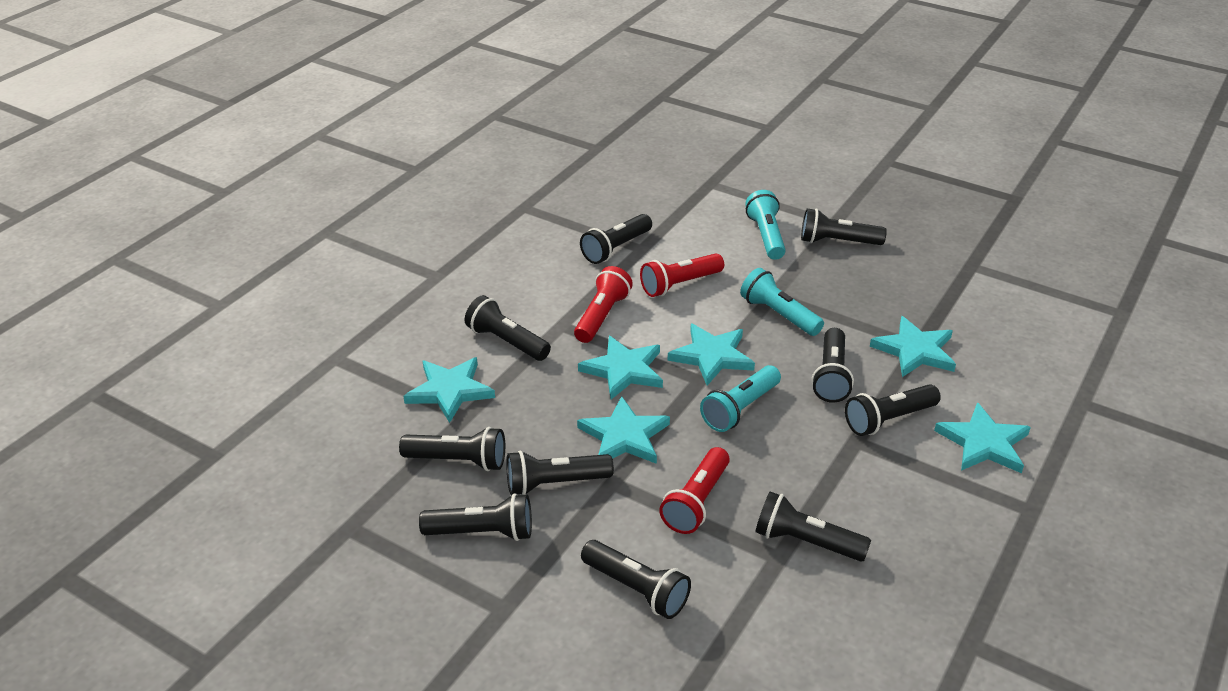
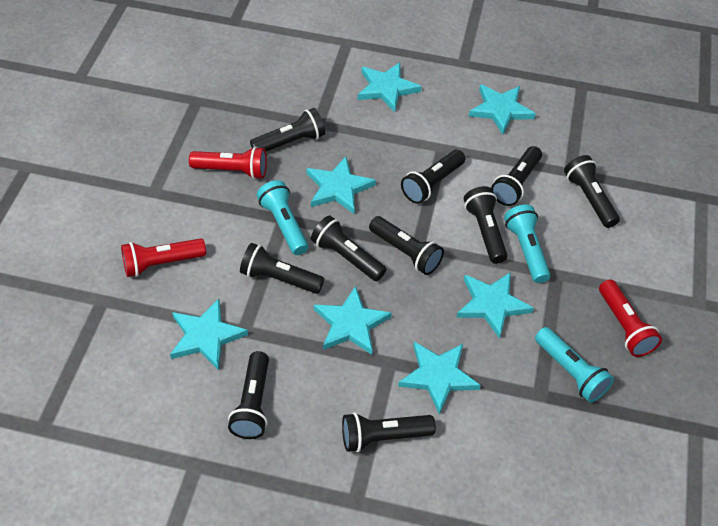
turquoise star: 6 -> 7

